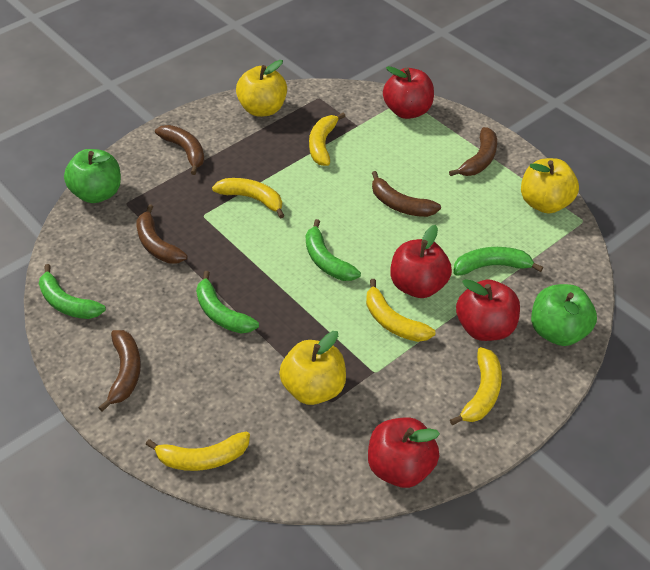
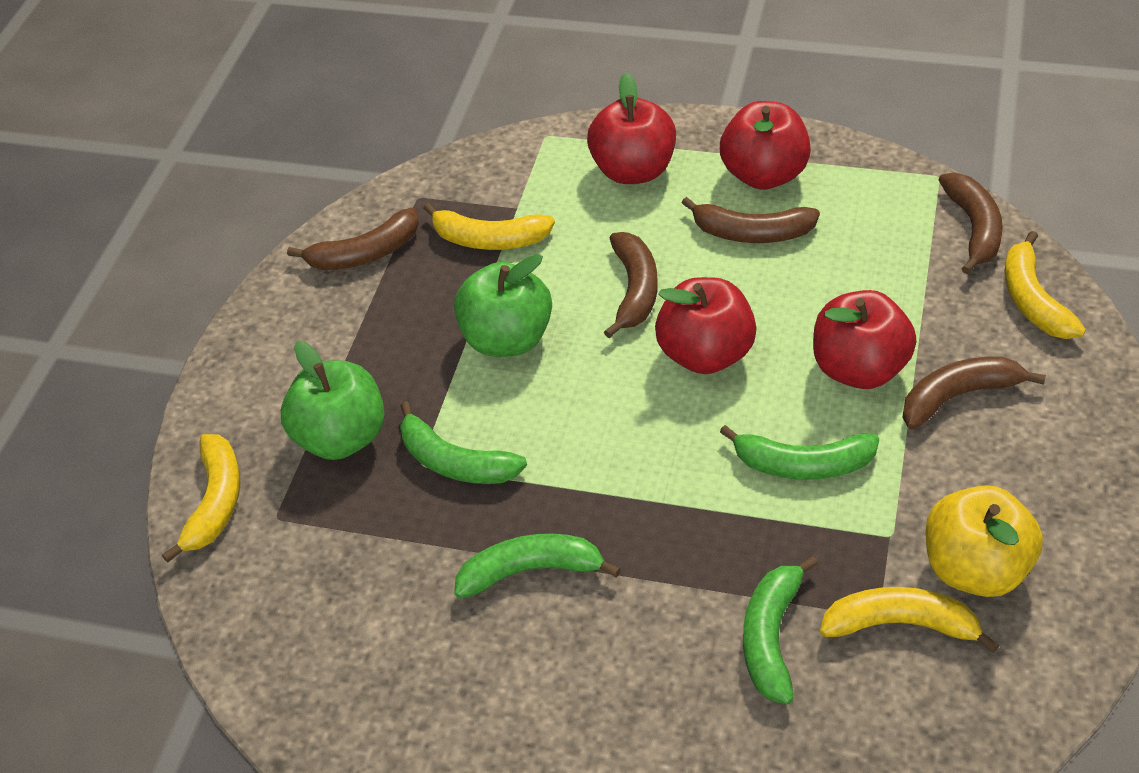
yellow apple: 3 -> 1
yellow banana: 5 -> 4

